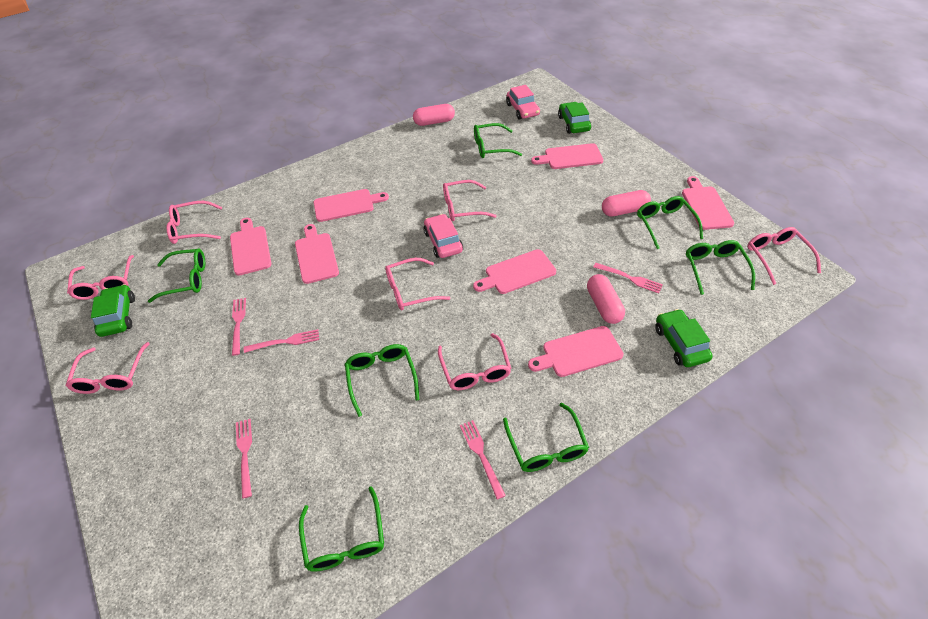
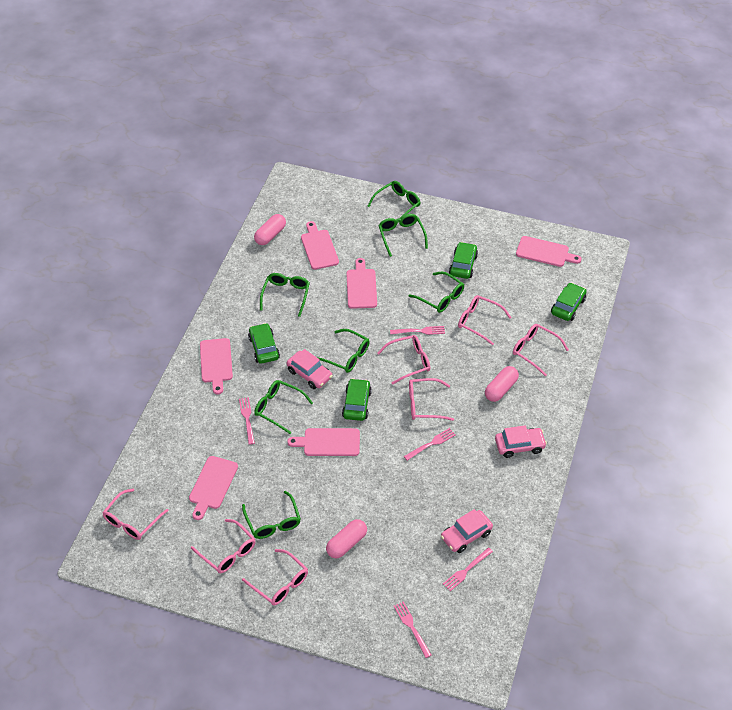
green car: 3 -> 4
pink car: 2 -> 3
pink cutting board: 7 -> 6

